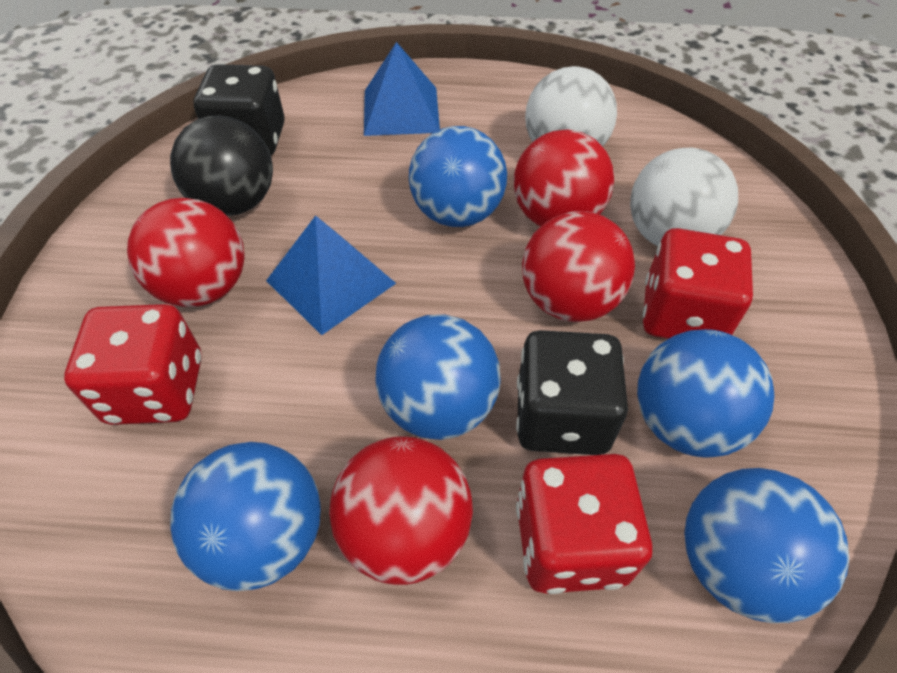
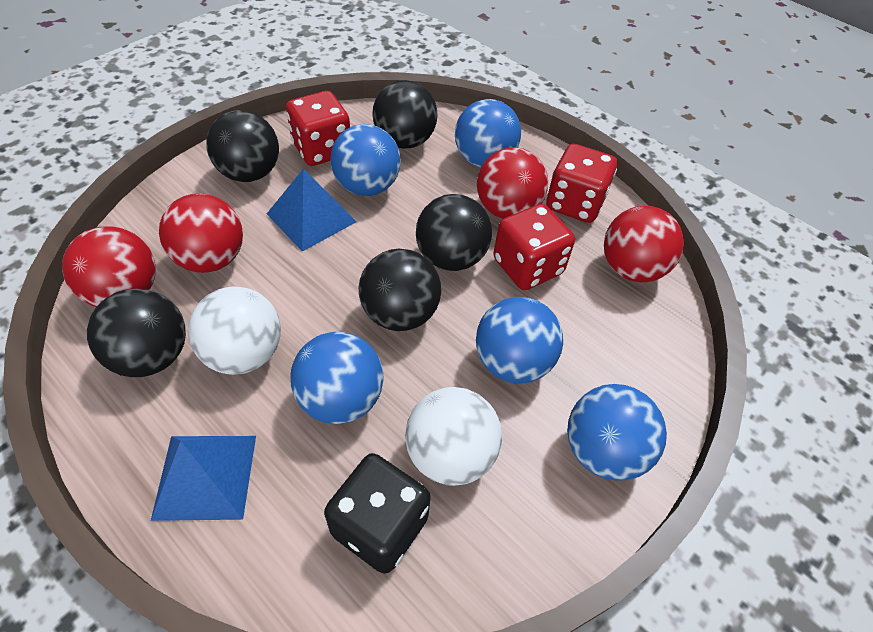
black ball: 1 -> 5
black dice: 2 -> 1

